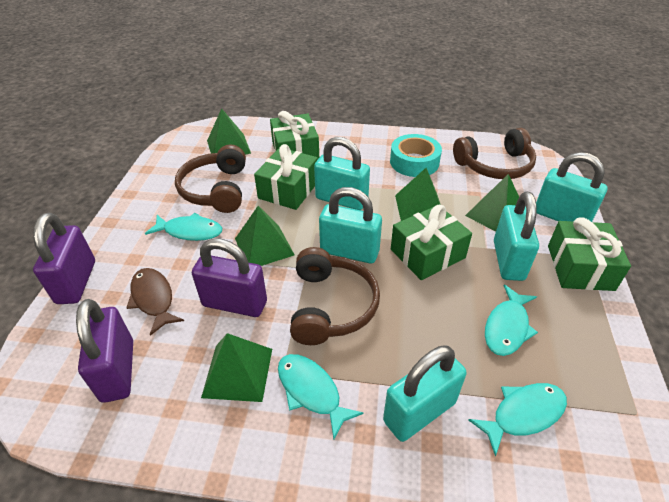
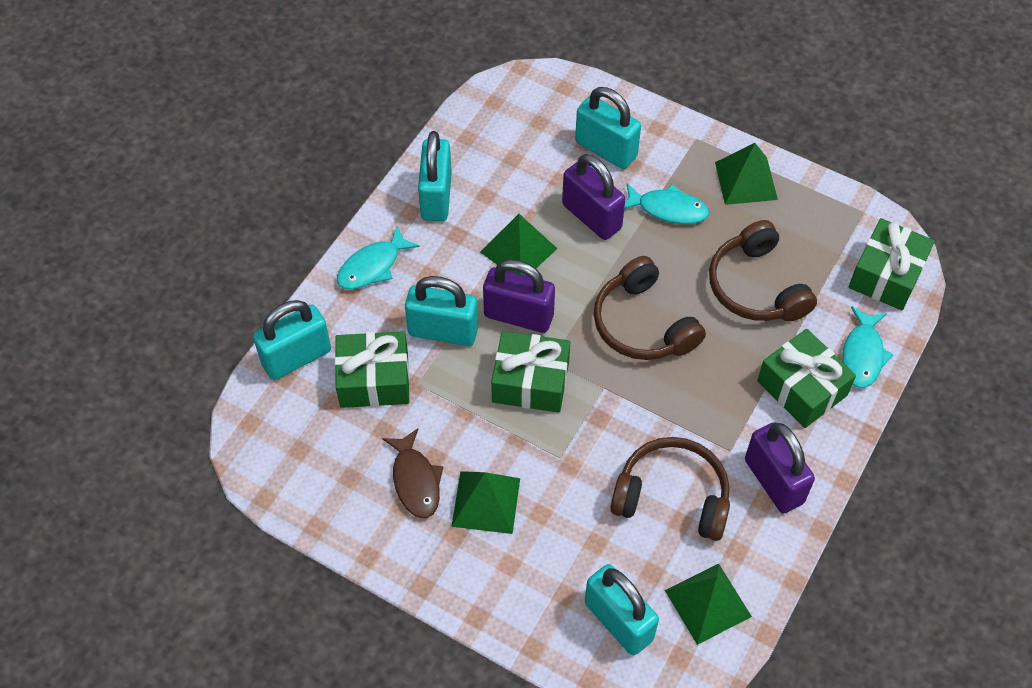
green pyramid: 5 -> 4
turquoise fish: 4 -> 3
turquoise tape: 1 -> 0

